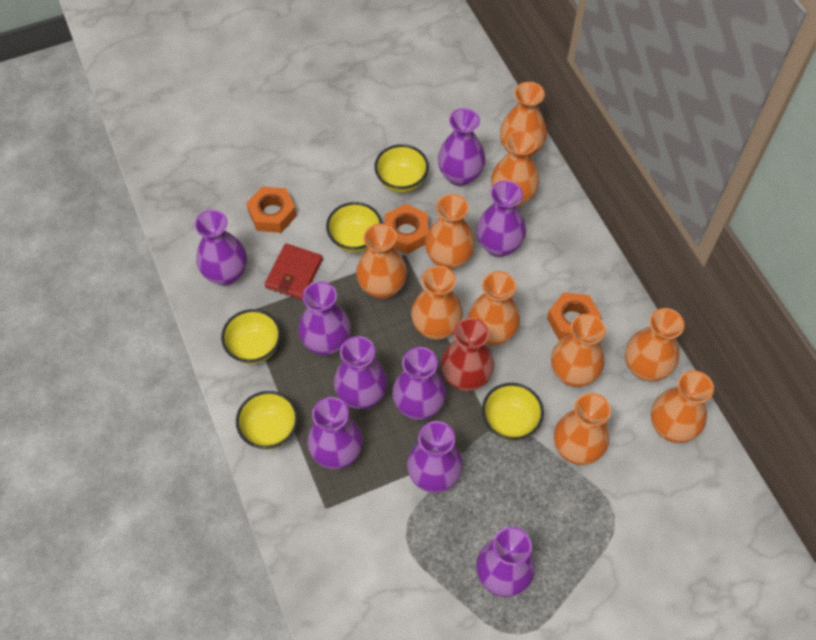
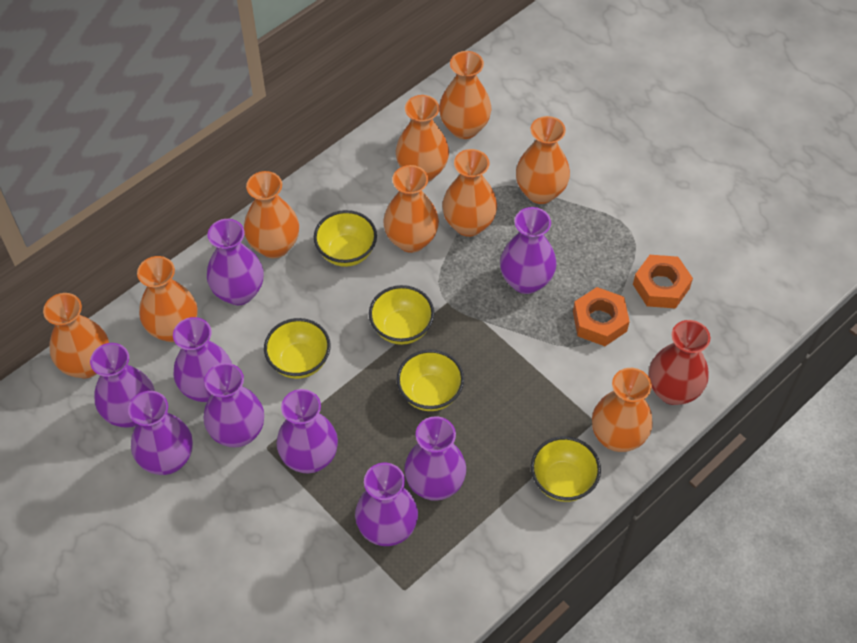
orange nut: 3 -> 2
orange vase: 10 -> 9
red wallet: 1 -> 0

